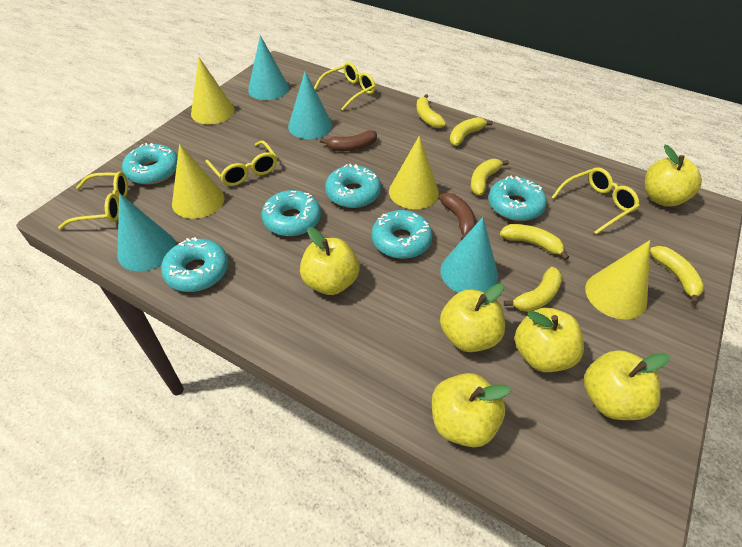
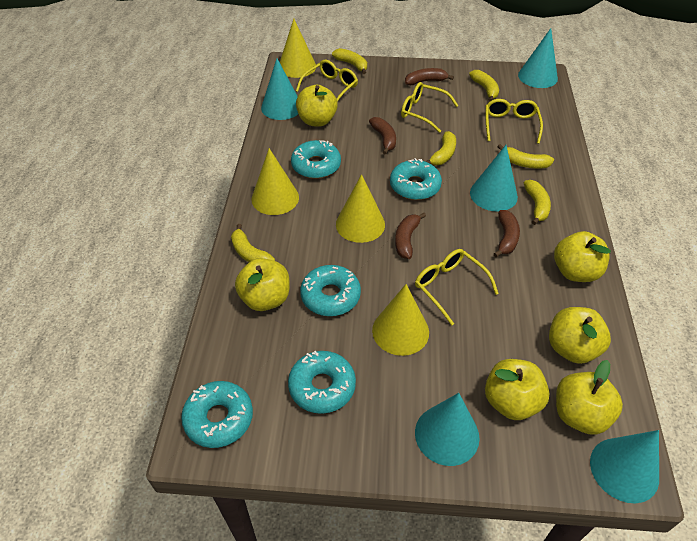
brown banana: 2 -> 4
turquoise cone: 4 -> 5
turquoise donut: 6 -> 5

